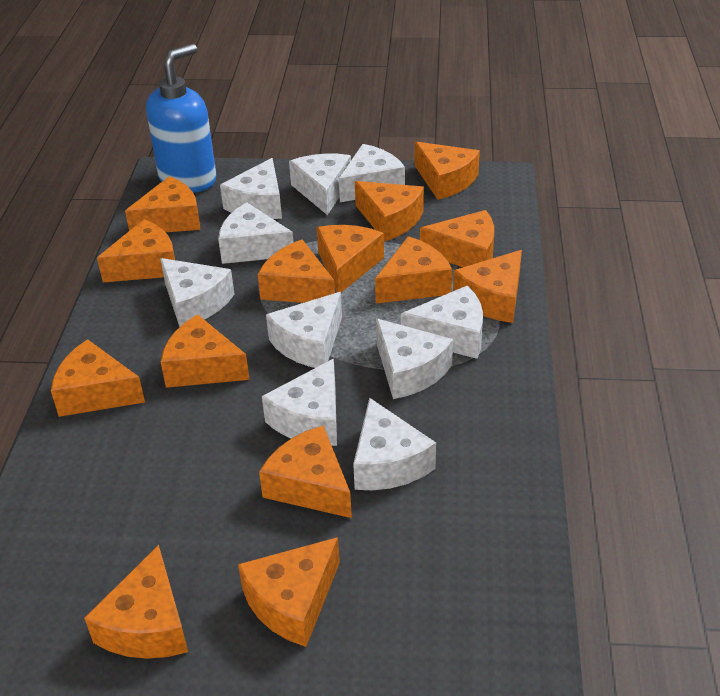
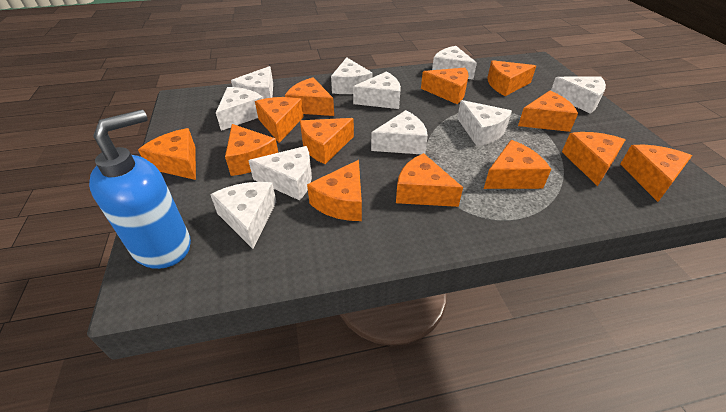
orange cheese: 14 -> 13

